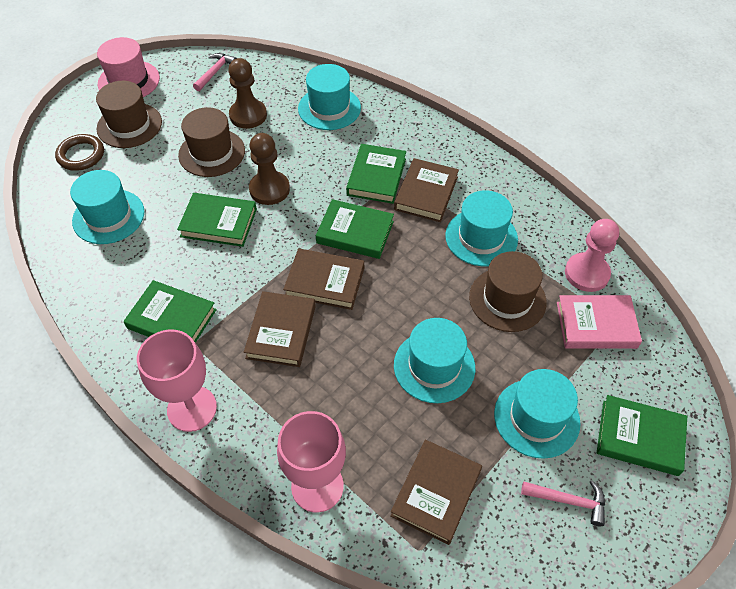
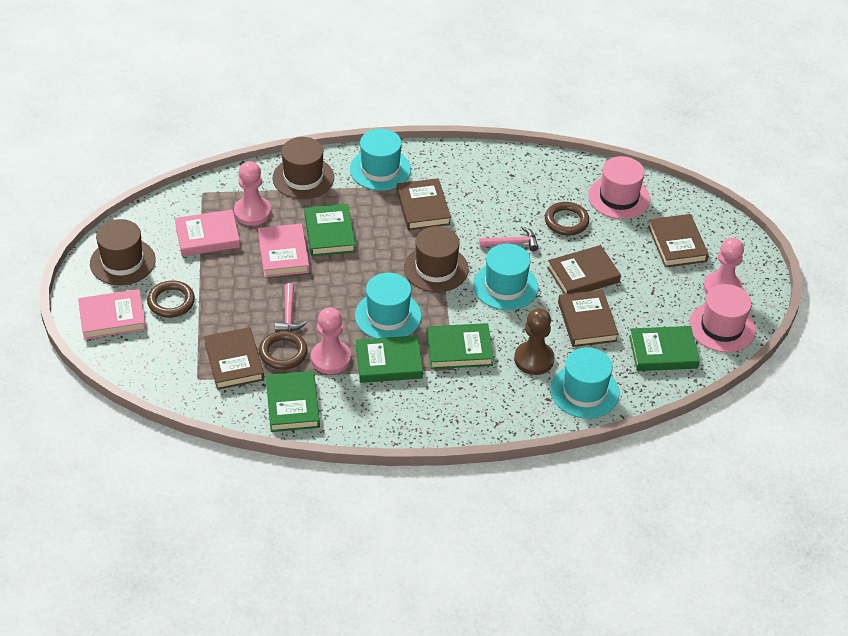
brown book: 4 -> 5
brown pawn: 2 -> 1
brown ring: 1 -> 3
pink book: 1 -> 3
pink goblet: 2 -> 0
pink hat: 1 -> 2
pink pawn: 1 -> 3
turquoise hat: 5 -> 4

